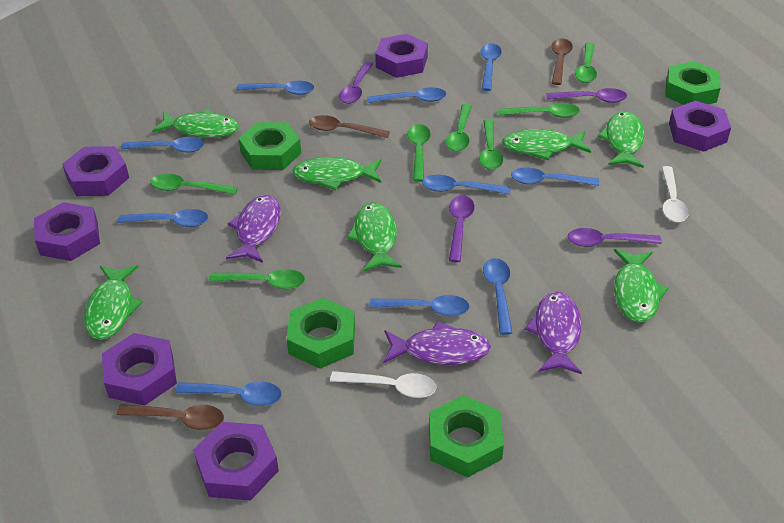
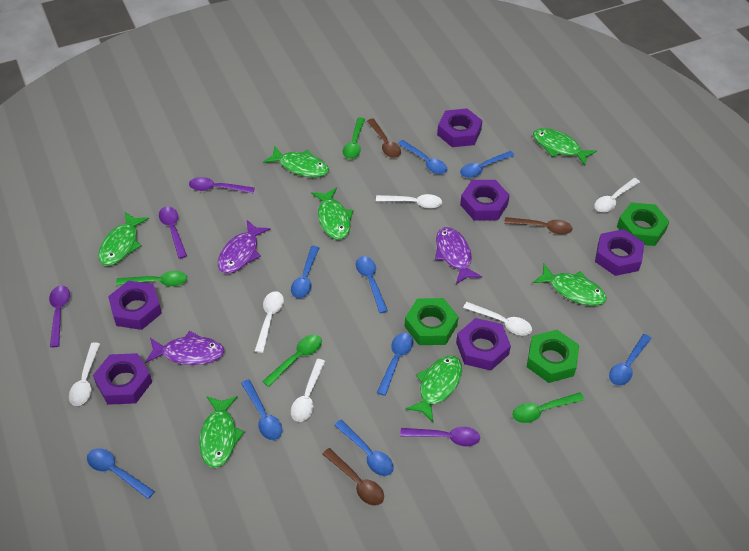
blue spoon: 10 -> 9
green nut: 4 -> 3
green spoon: 7 -> 4
white spoon: 2 -> 6

